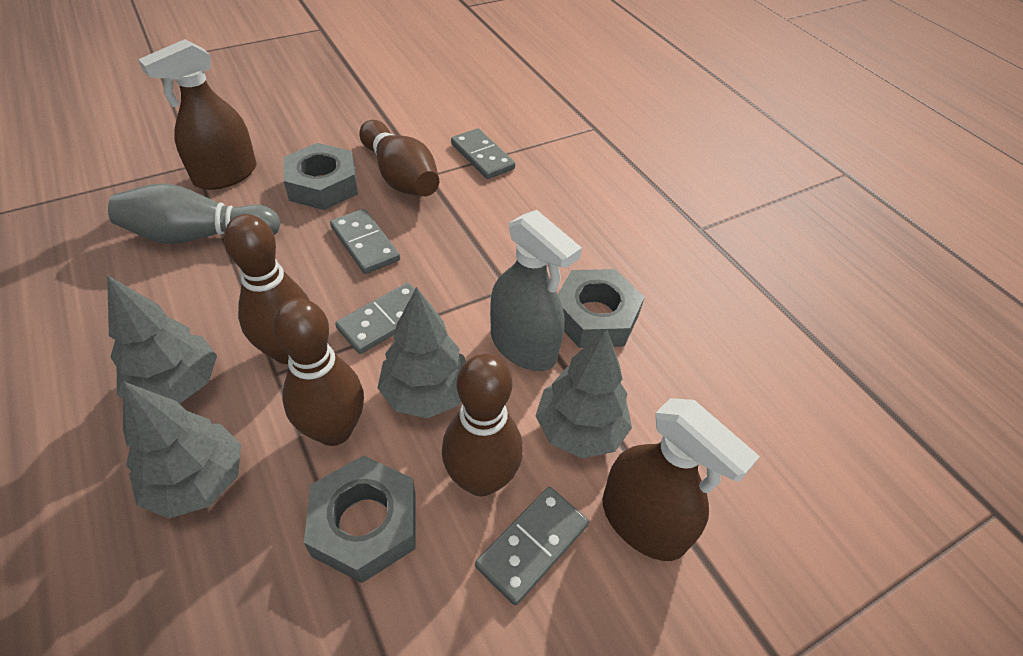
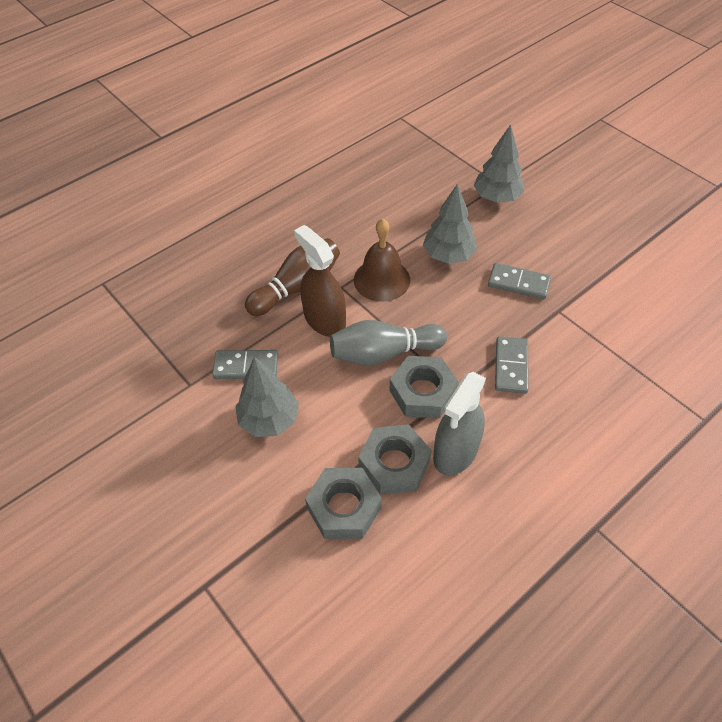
brown bell: 0 -> 1
brown bowling pin: 4 -> 1
brown spray bottle: 2 -> 1
grey domino: 4 -> 3
grey tree: 4 -> 3

